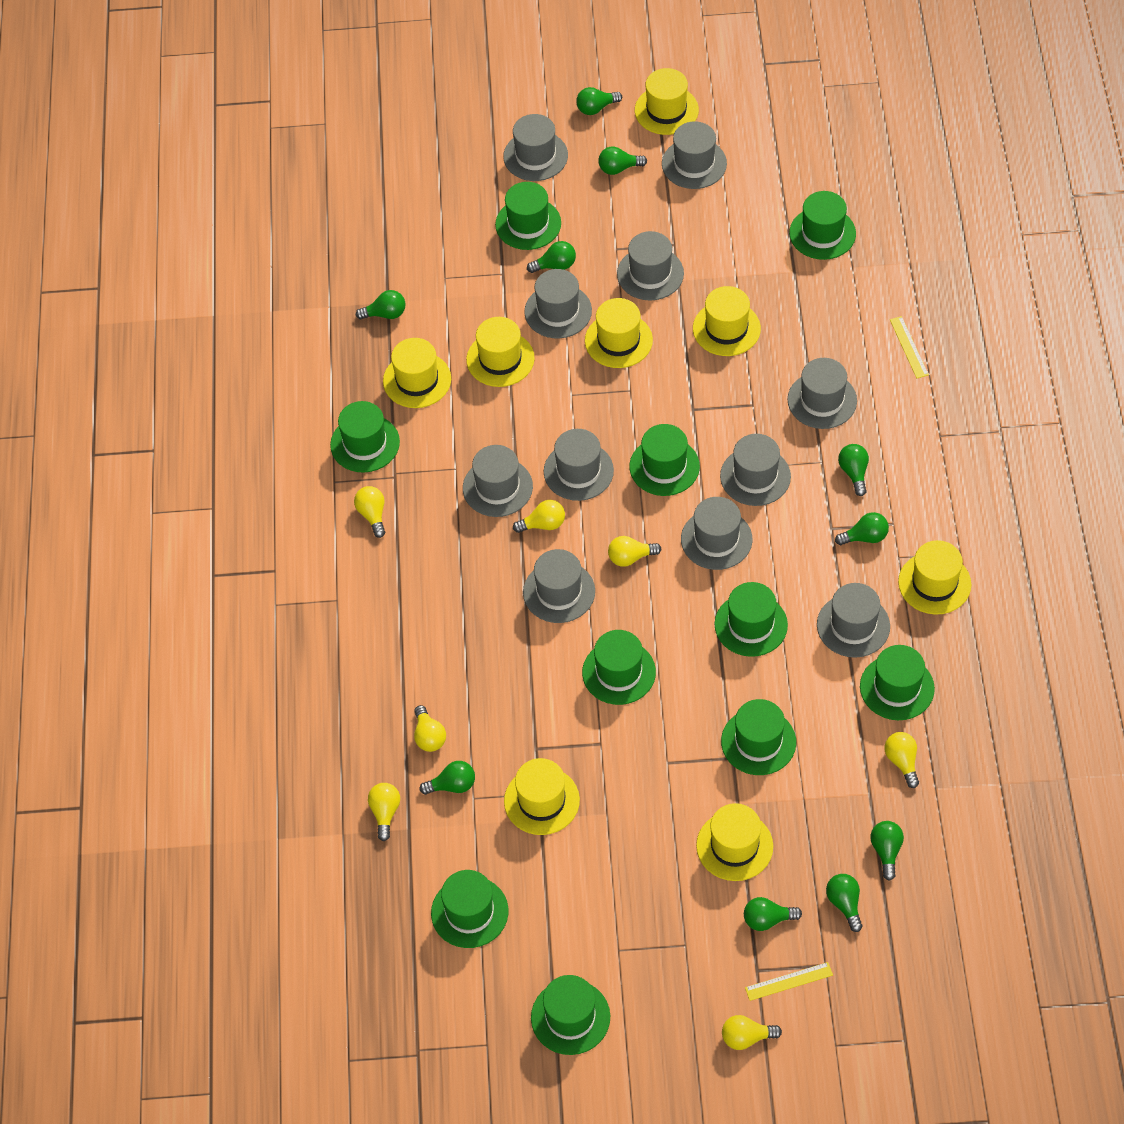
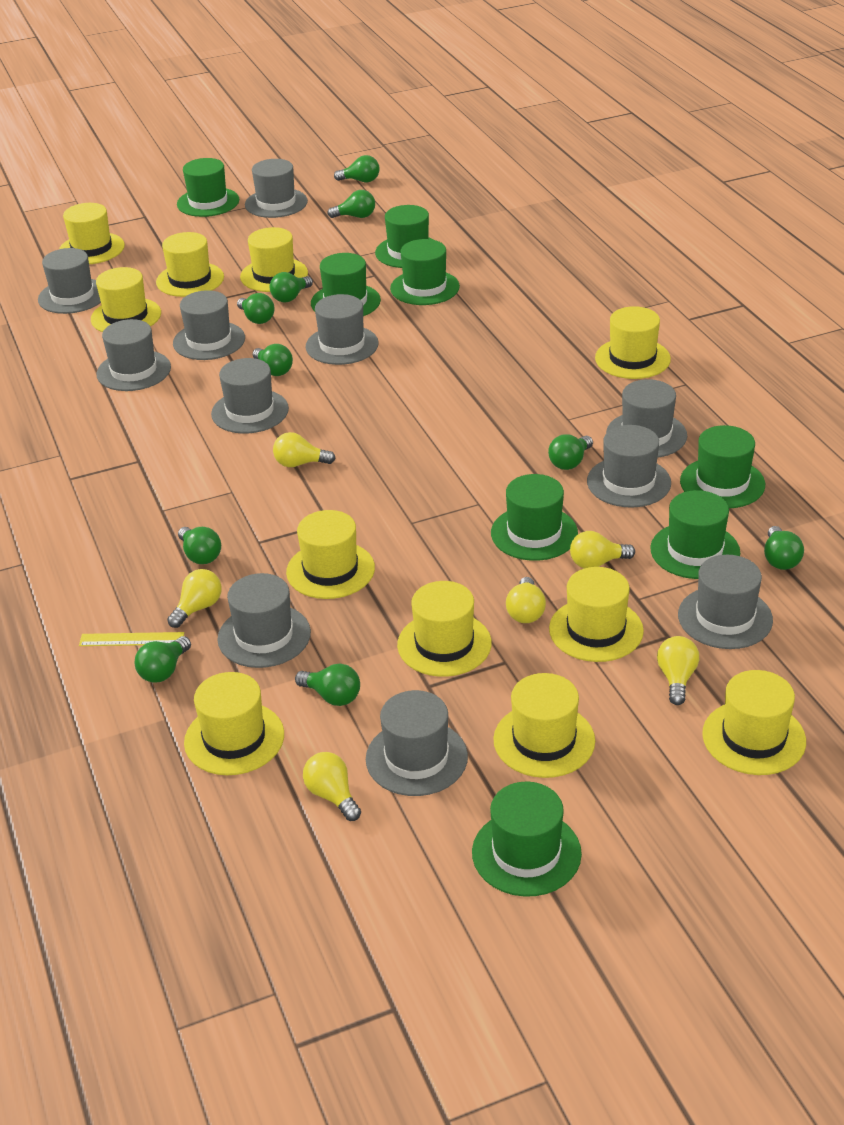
green hat: 10 -> 8
yellow hat: 8 -> 11
yellow light bulb: 7 -> 6
yellow ruler: 2 -> 1

